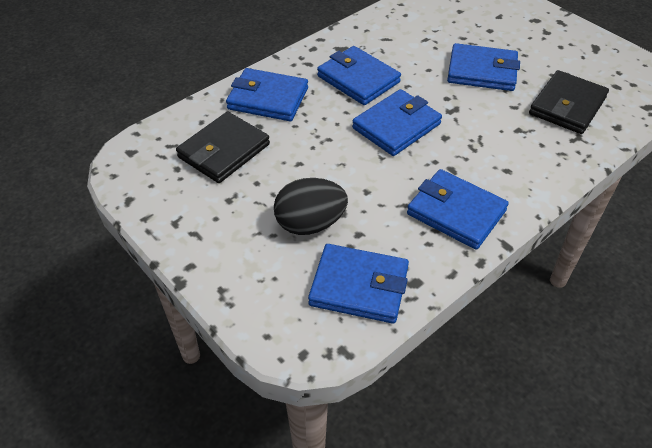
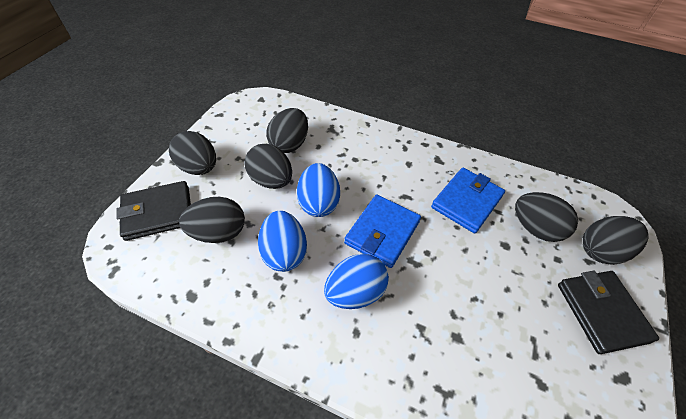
black egg: 1 -> 6
blue egg: 0 -> 3
blue wallet: 6 -> 2

